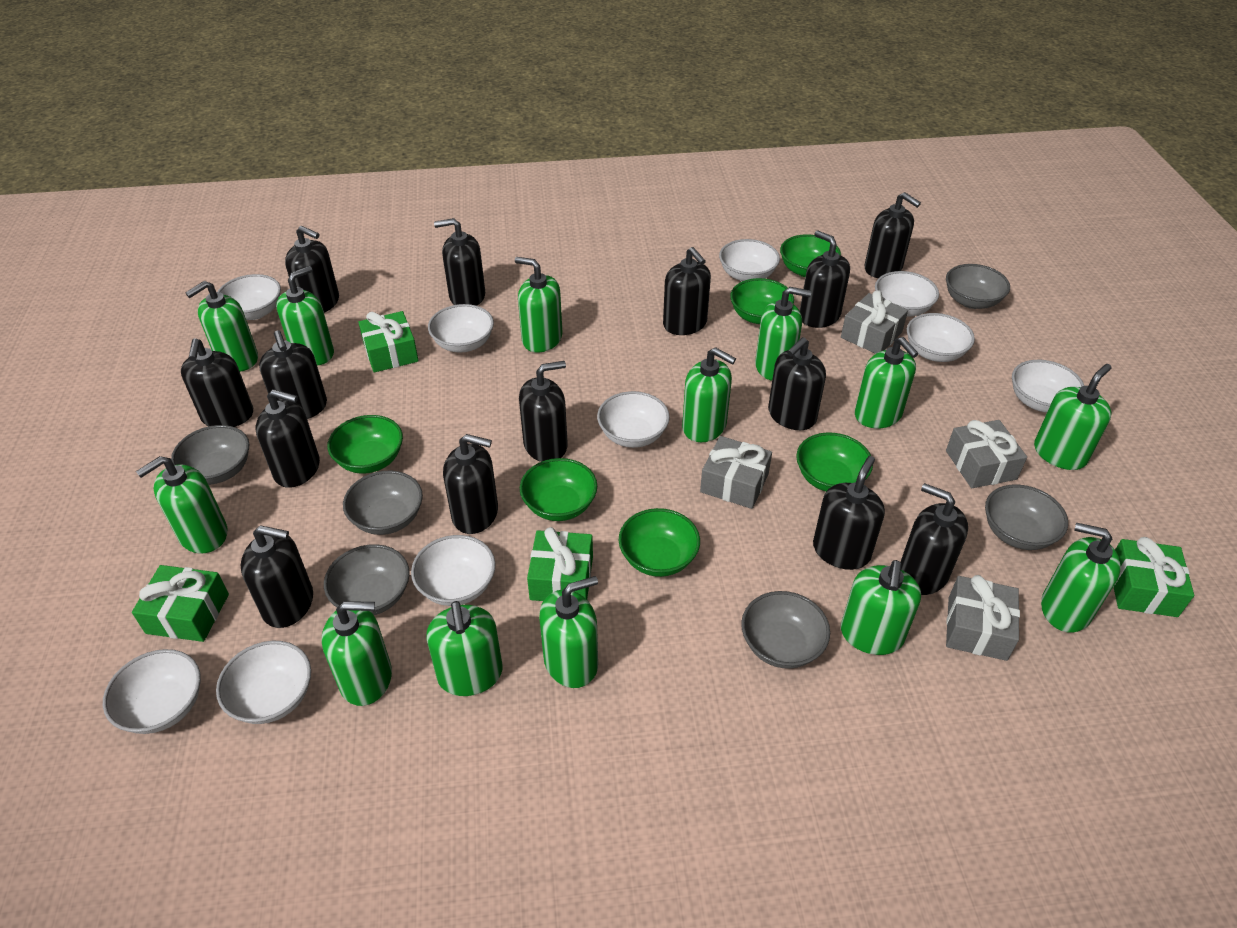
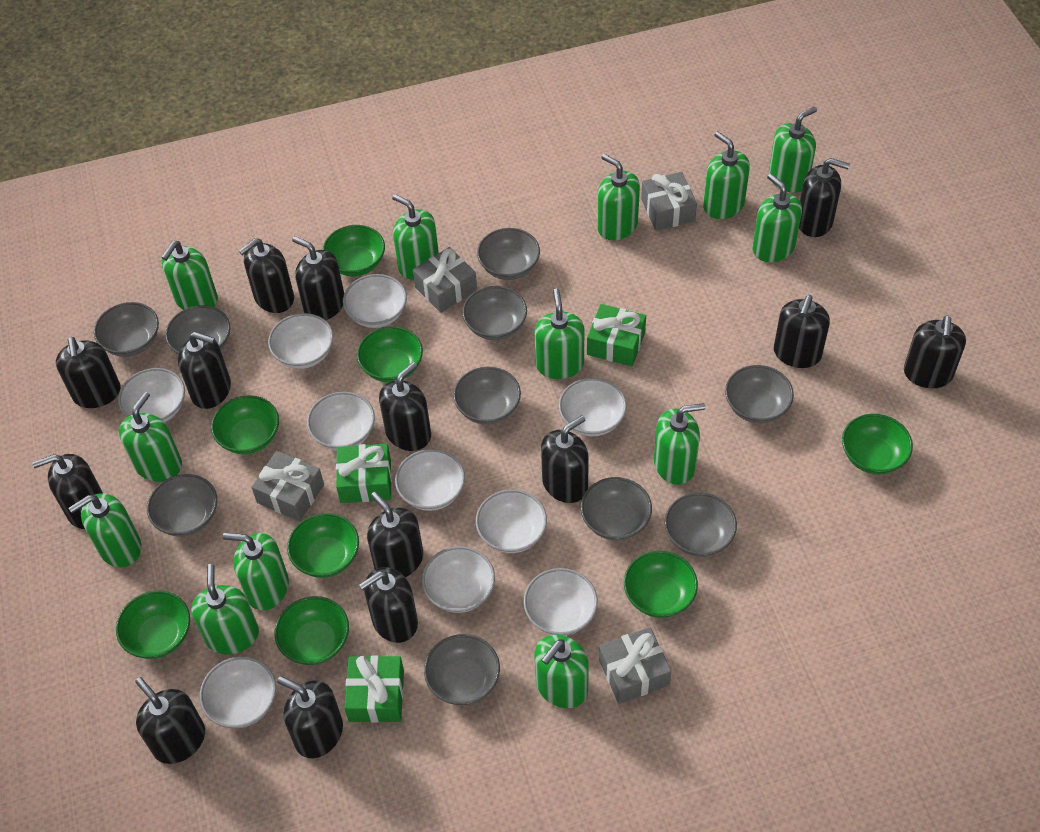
green bowl: 6 -> 8
green gift: 4 -> 3
grey bowl: 6 -> 10

